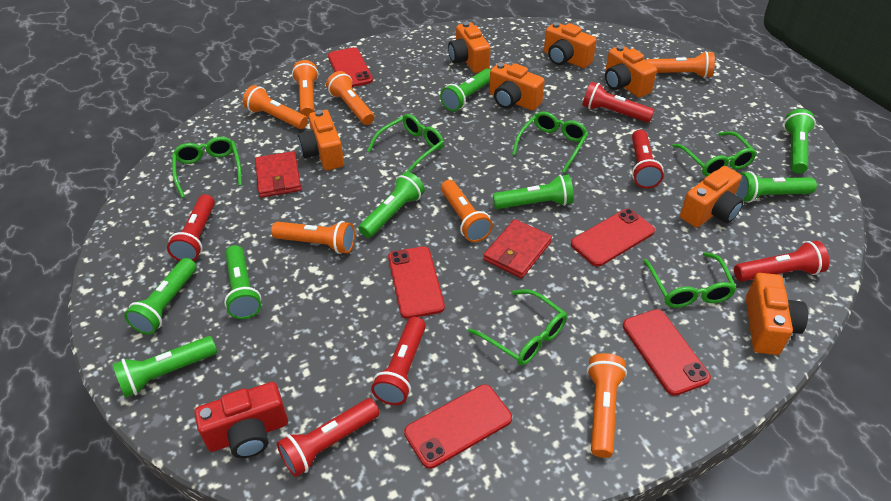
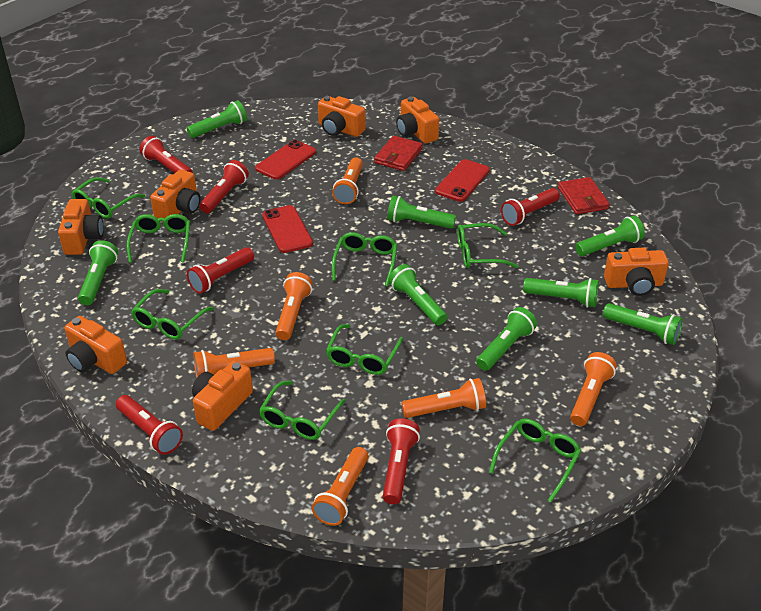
green glasses: 6 -> 8
orange flashlight: 7 -> 6
red camera: 1 -> 0
red phone: 5 -> 3

